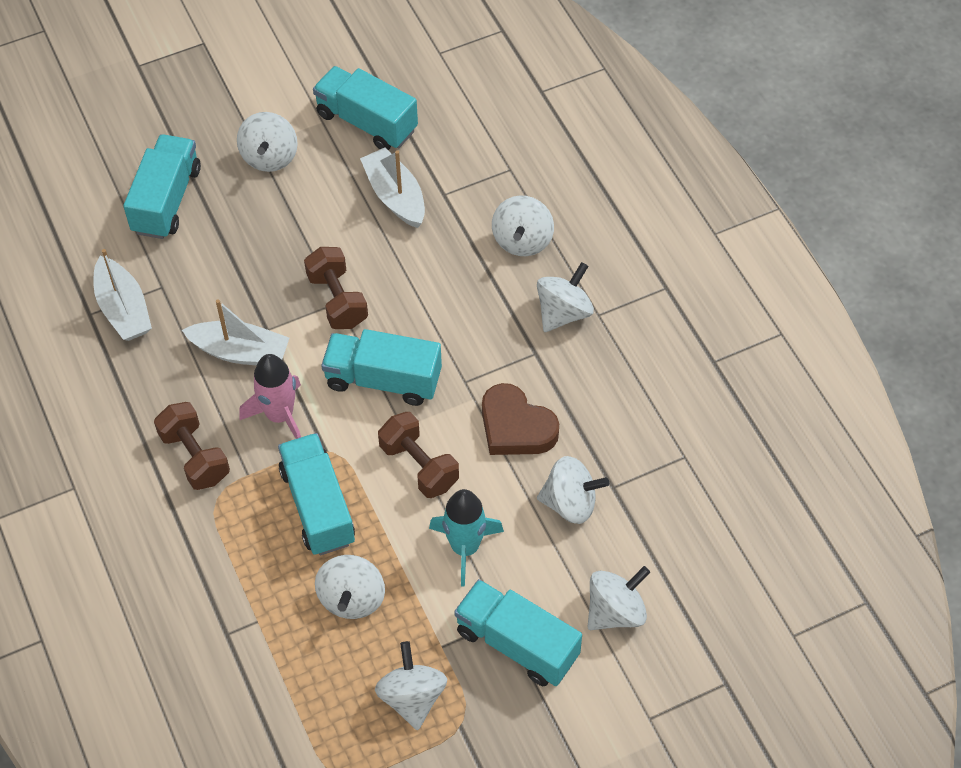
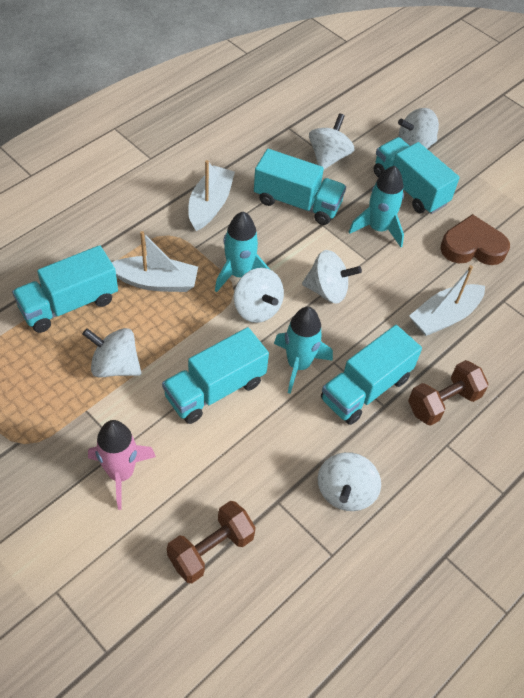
brown dumbbell: 3 -> 2
turquoise rocket: 1 -> 3
white spinning top: 7 -> 6

